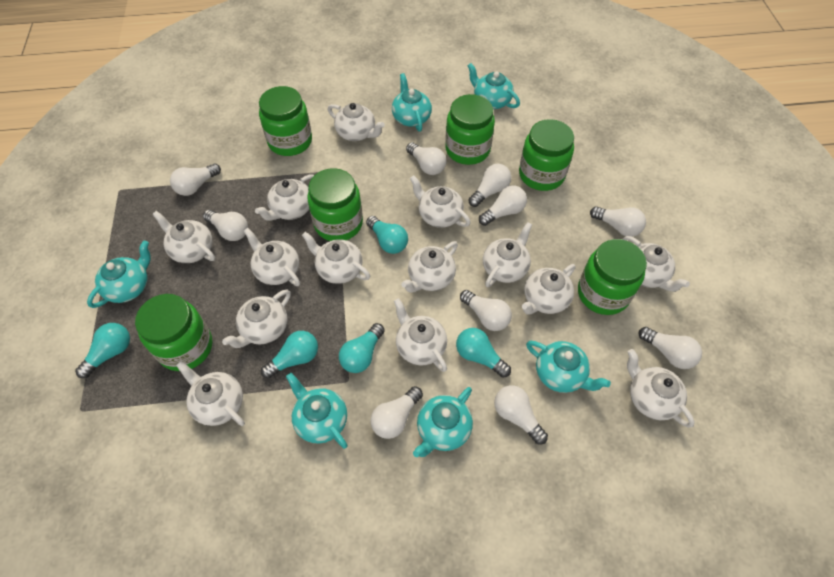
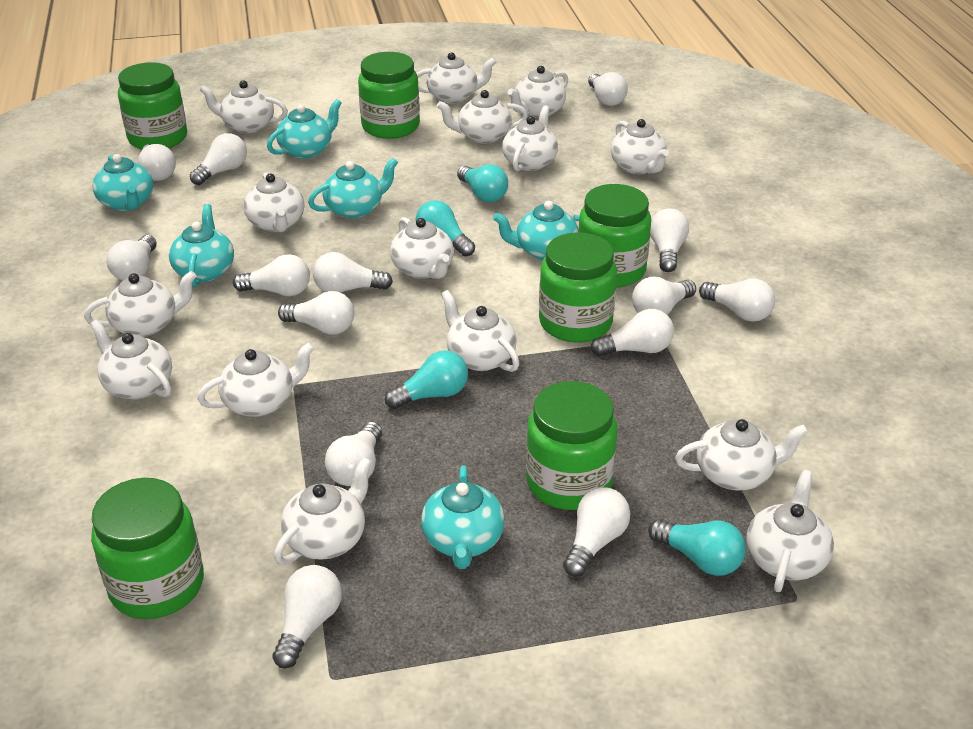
turquoise light bulb: 5 -> 4
white light bulb: 10 -> 14
white teapot: 14 -> 15

